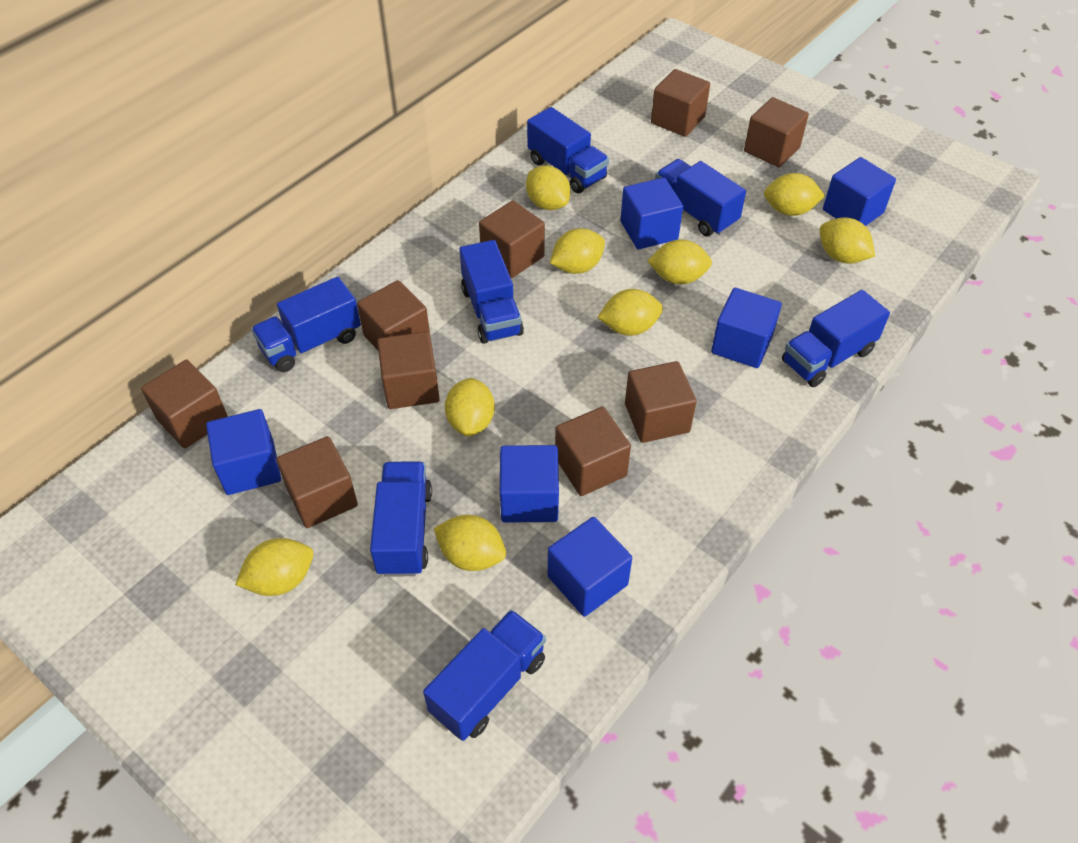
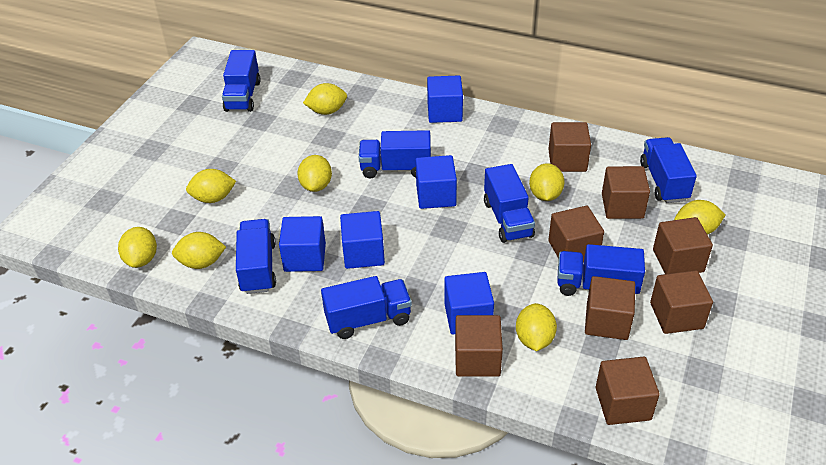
blue cube: 6 -> 5
brown cube: 9 -> 8
yellow lemon: 9 -> 8

